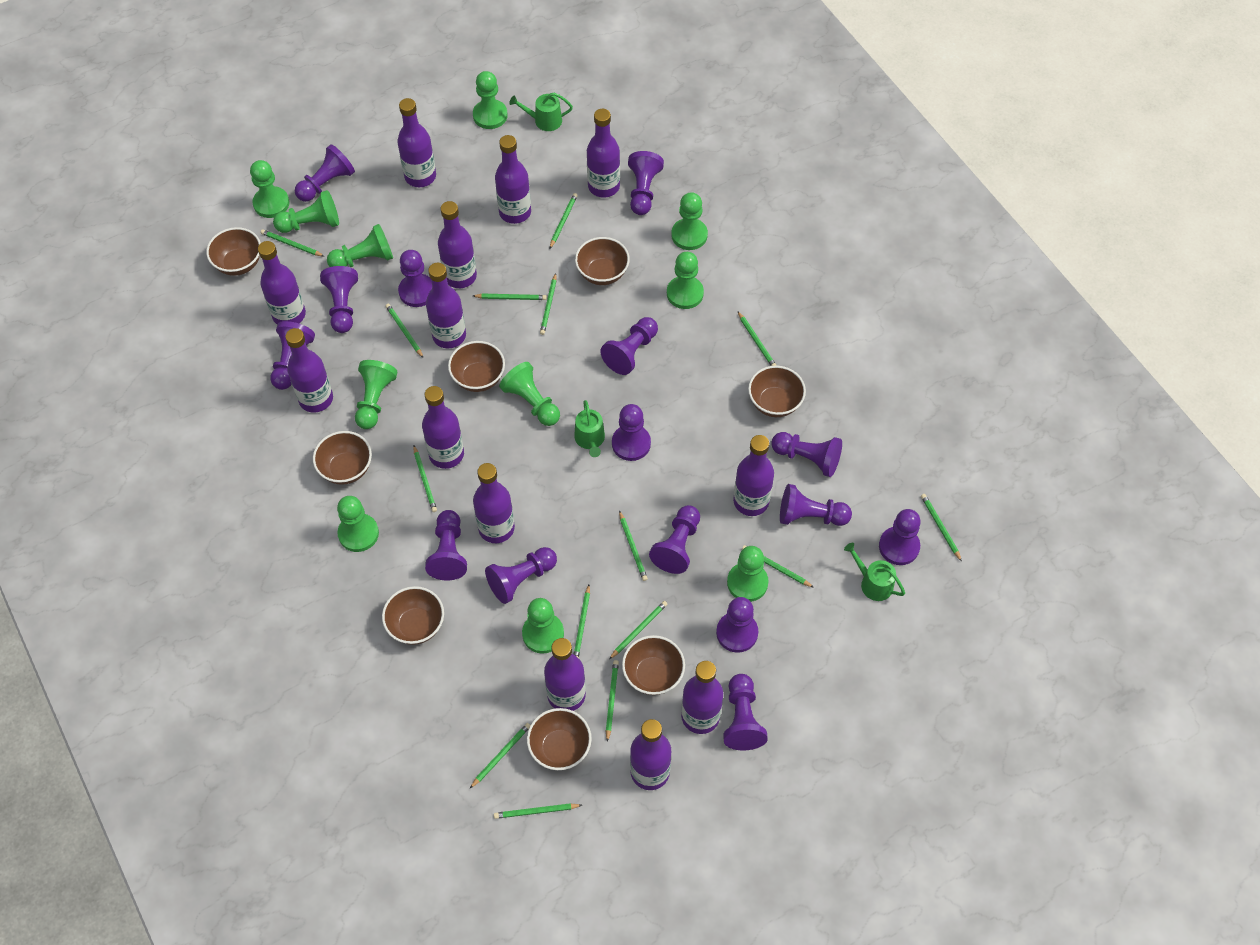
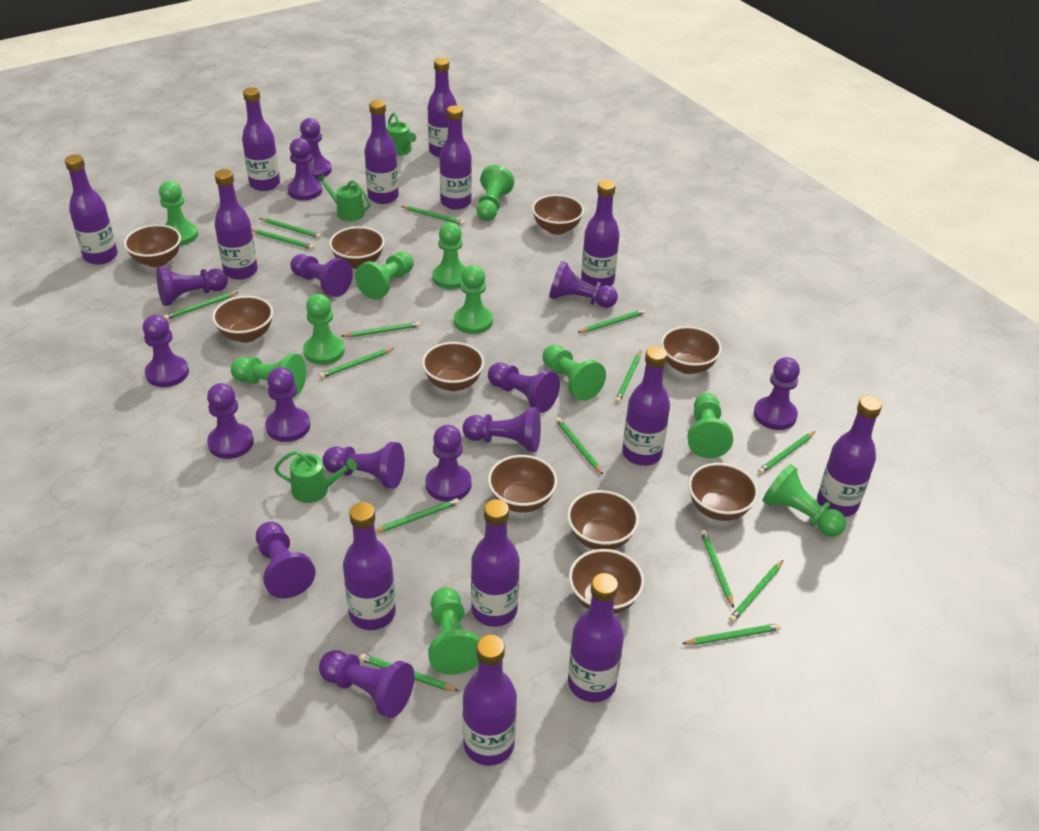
brown bowl: 8 -> 10

